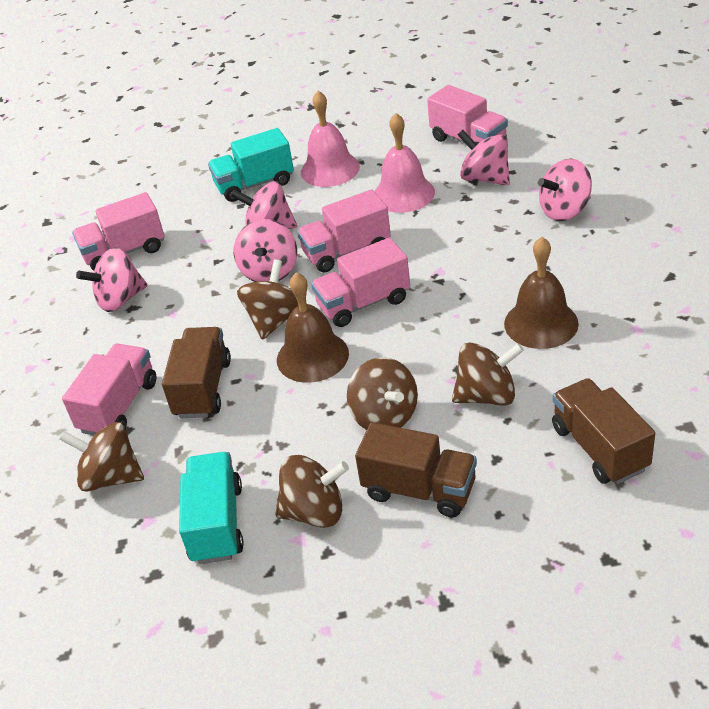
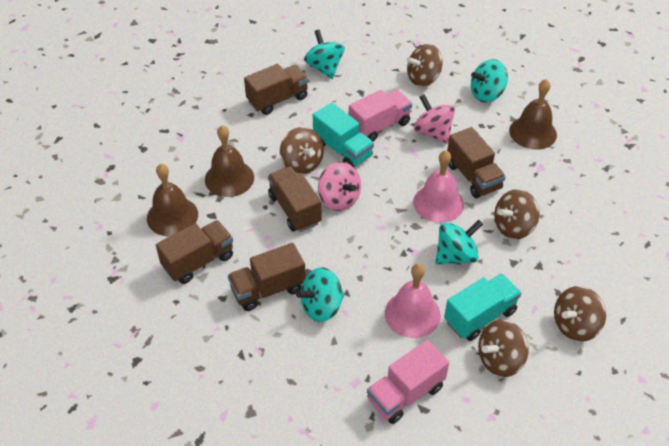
brown bell: 2 -> 3
brown truck: 3 -> 5
pink spinning top: 5 -> 2
pink truck: 5 -> 2
turquoise spinning top: 0 -> 4

